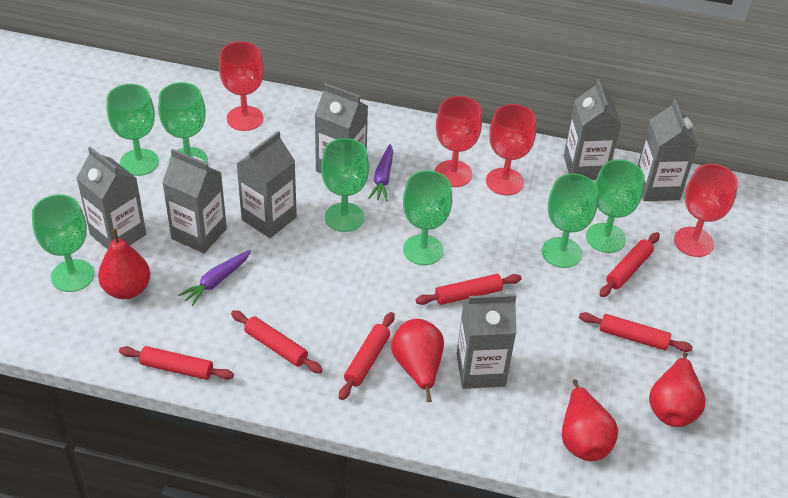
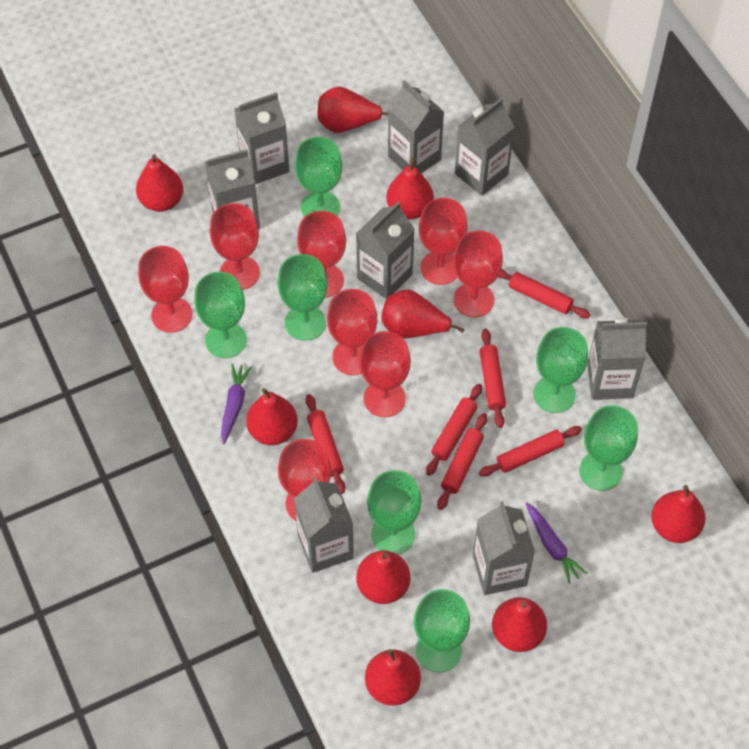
grey carton: 7 -> 8
red goblet: 4 -> 8
red pear: 4 -> 9

